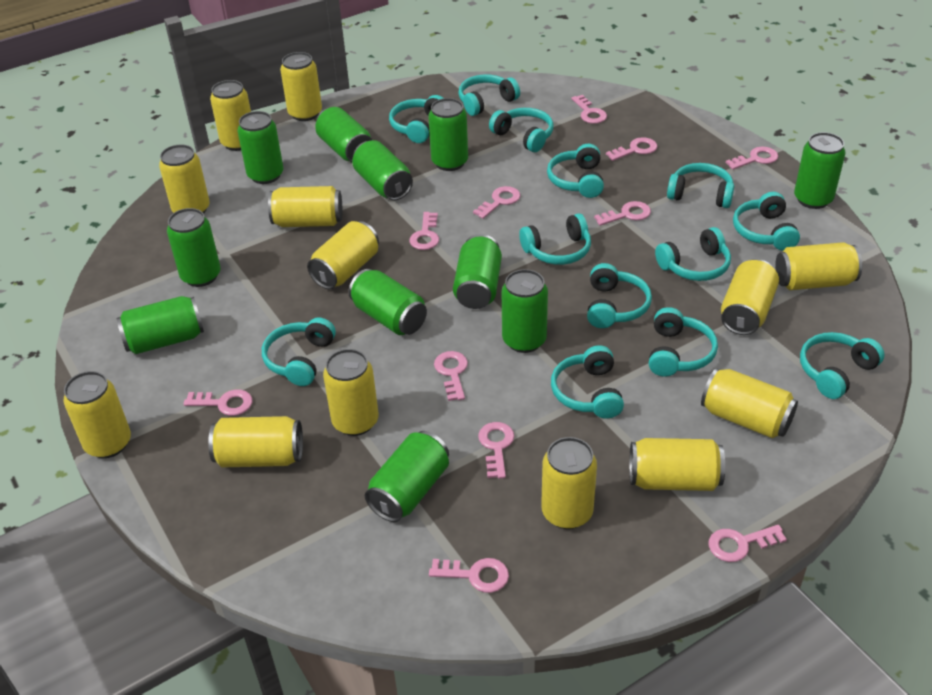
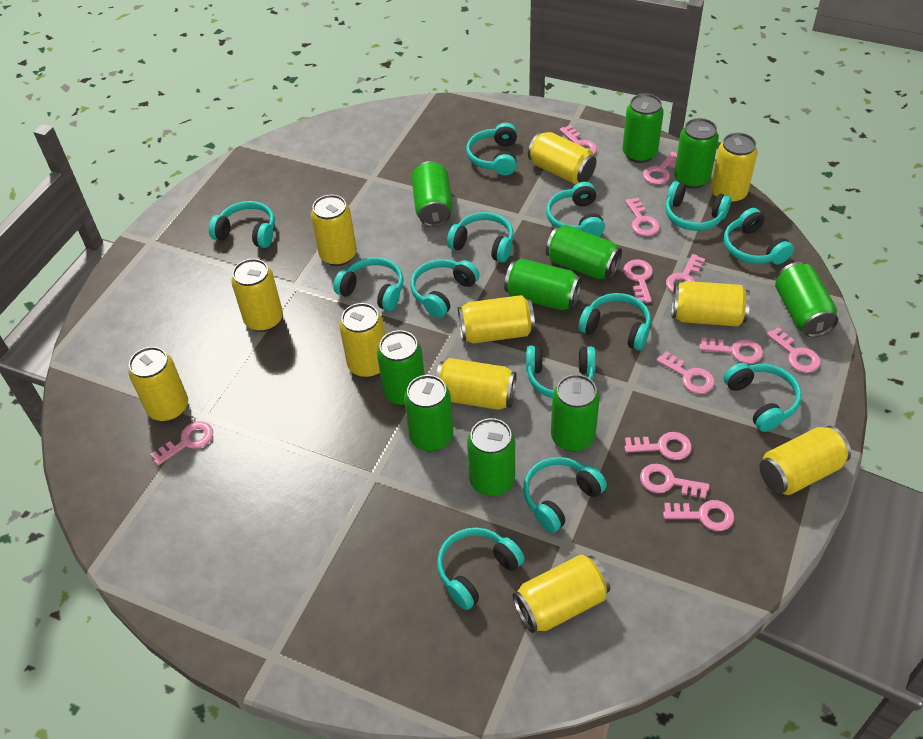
green can: 11 -> 10
pink key: 11 -> 12
yellow can: 13 -> 11

